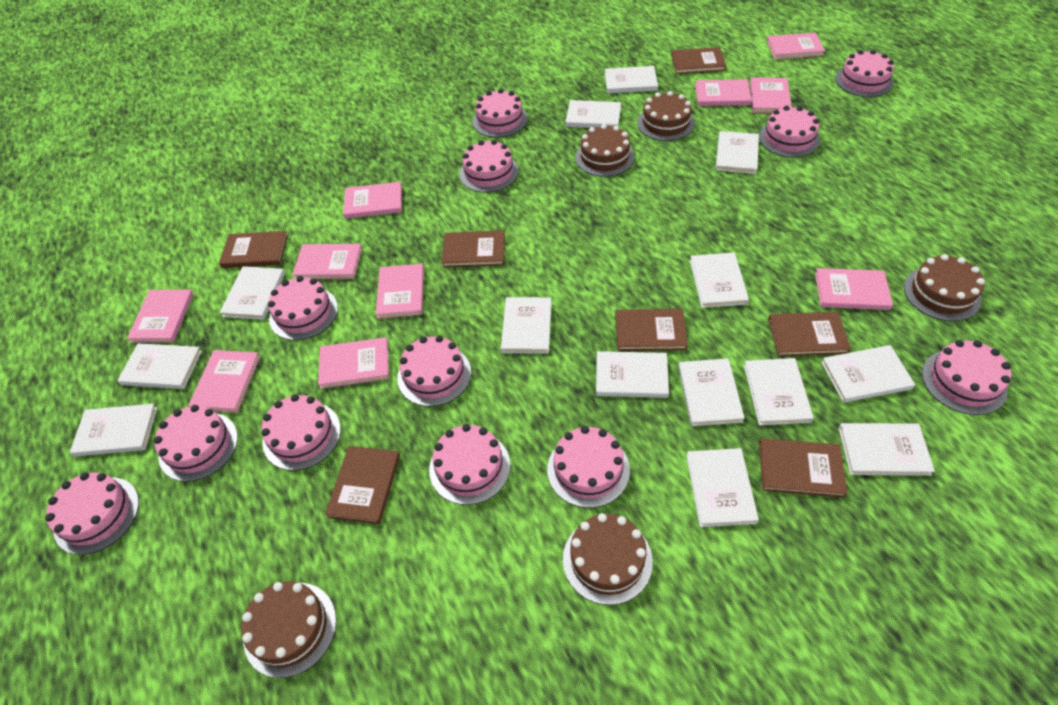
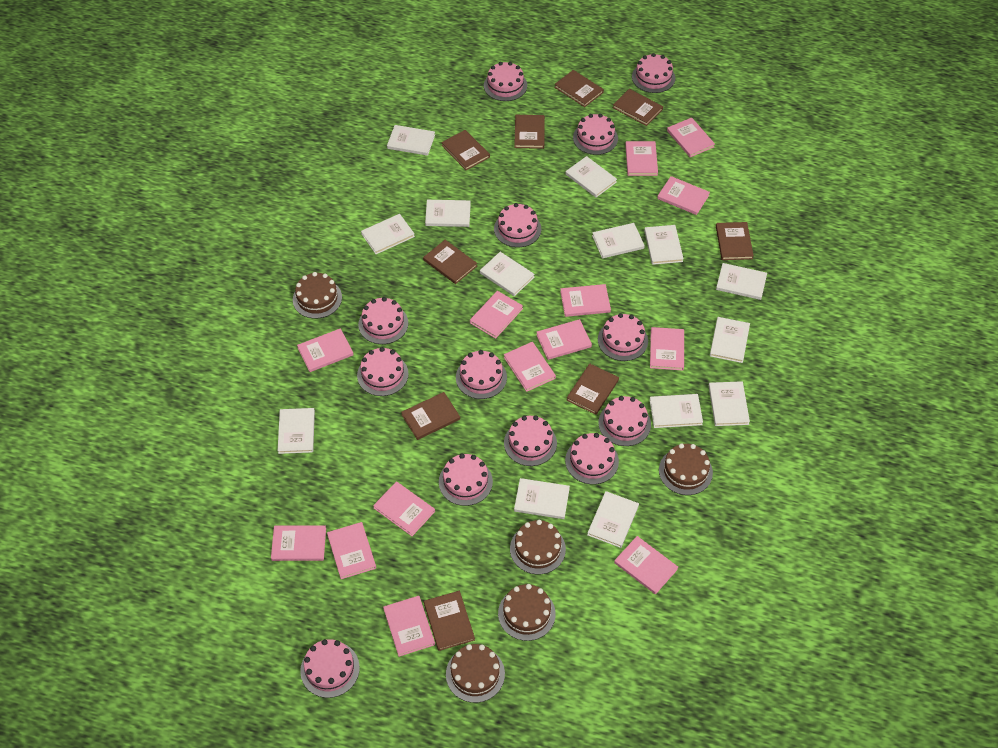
brown book: 7 -> 9
pink book: 10 -> 14
pink cake: 12 -> 13

